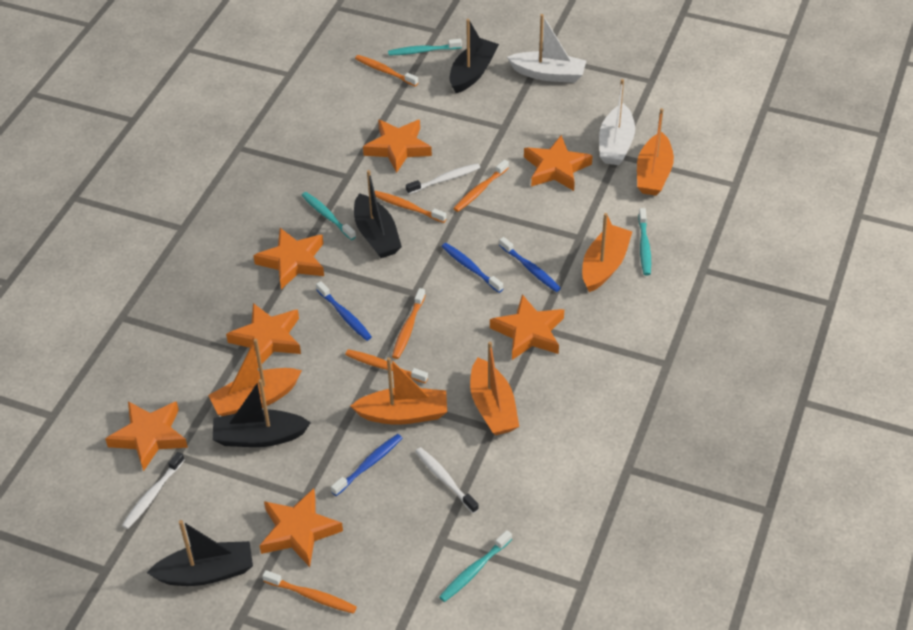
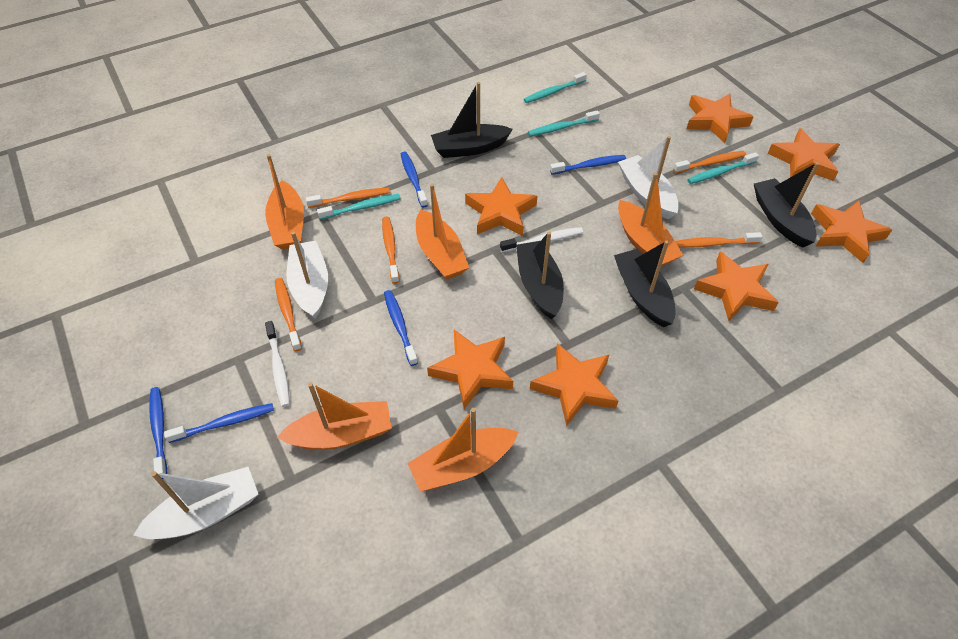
blue toothbrush: 4 -> 5
orange toothbrush: 6 -> 5
white boat: 2 -> 3
white toothbrush: 3 -> 2

